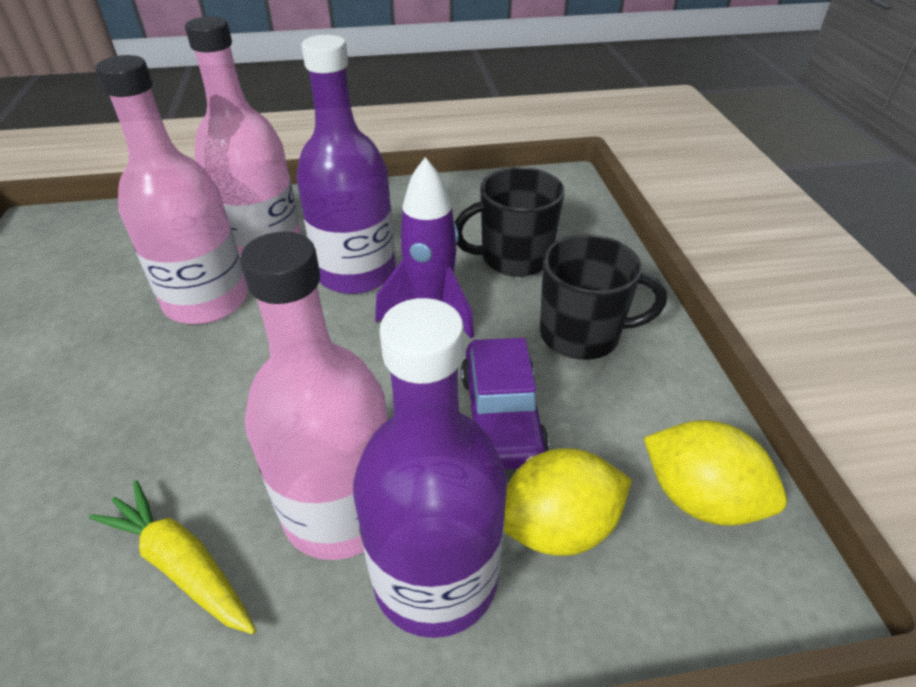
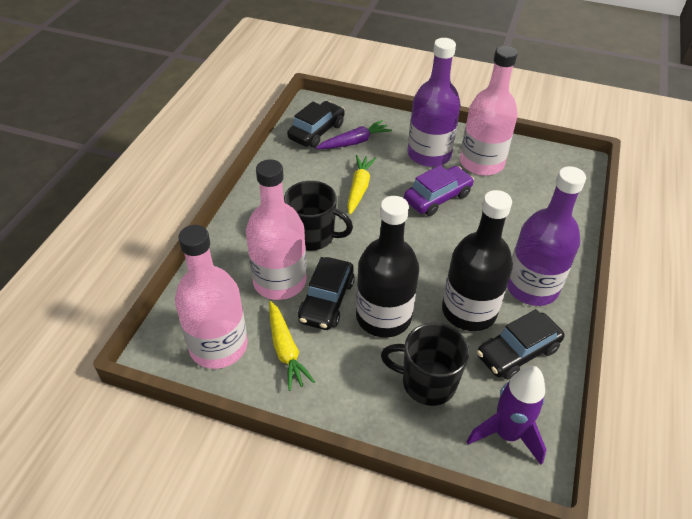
black bottle: 0 -> 2
black car: 0 -> 3
purple carrot: 0 -> 1
yellow carrot: 1 -> 2
yellow lemon: 2 -> 0

